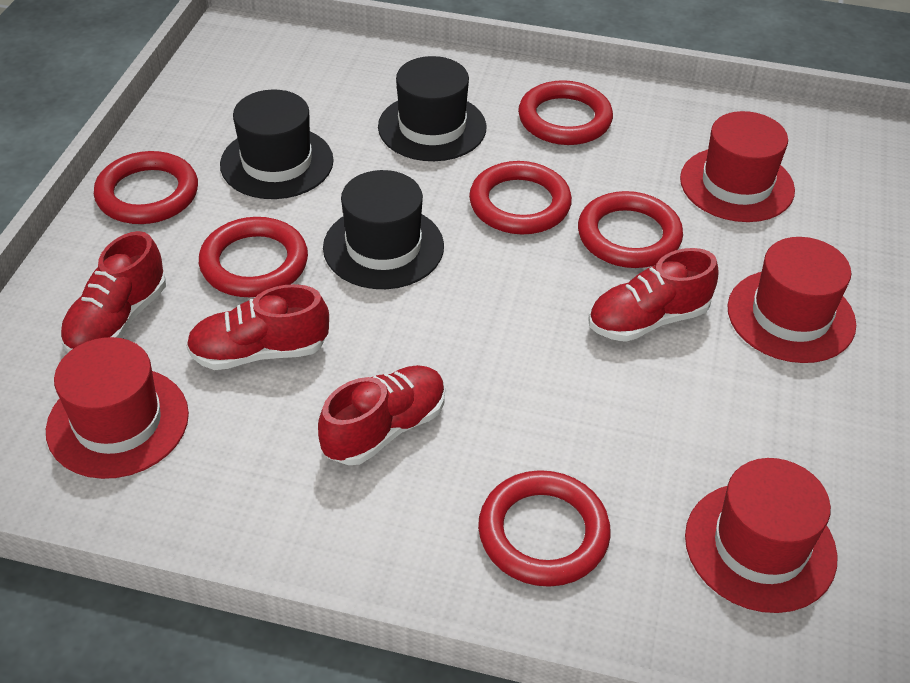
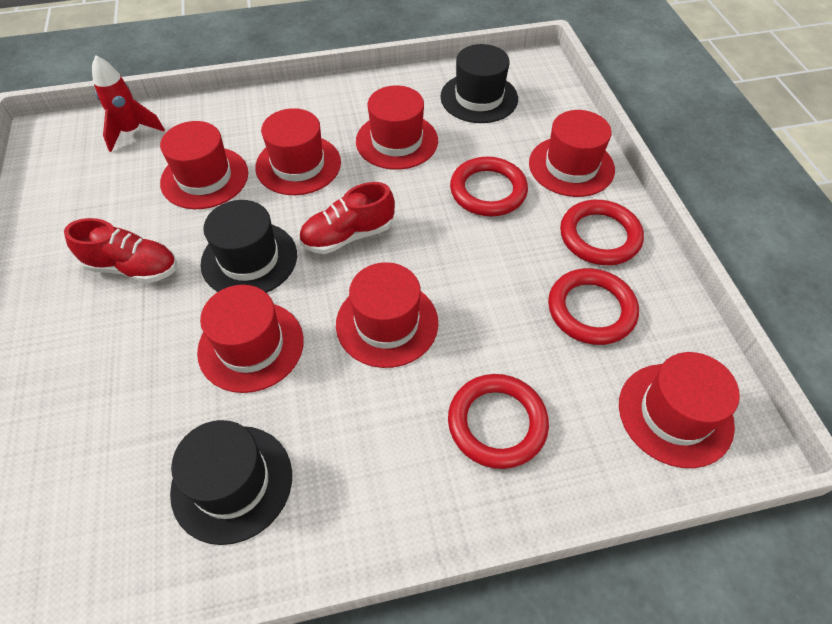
red hat: 4 -> 7
red ring: 6 -> 4
red rocket: 0 -> 1
red shoe: 4 -> 2

